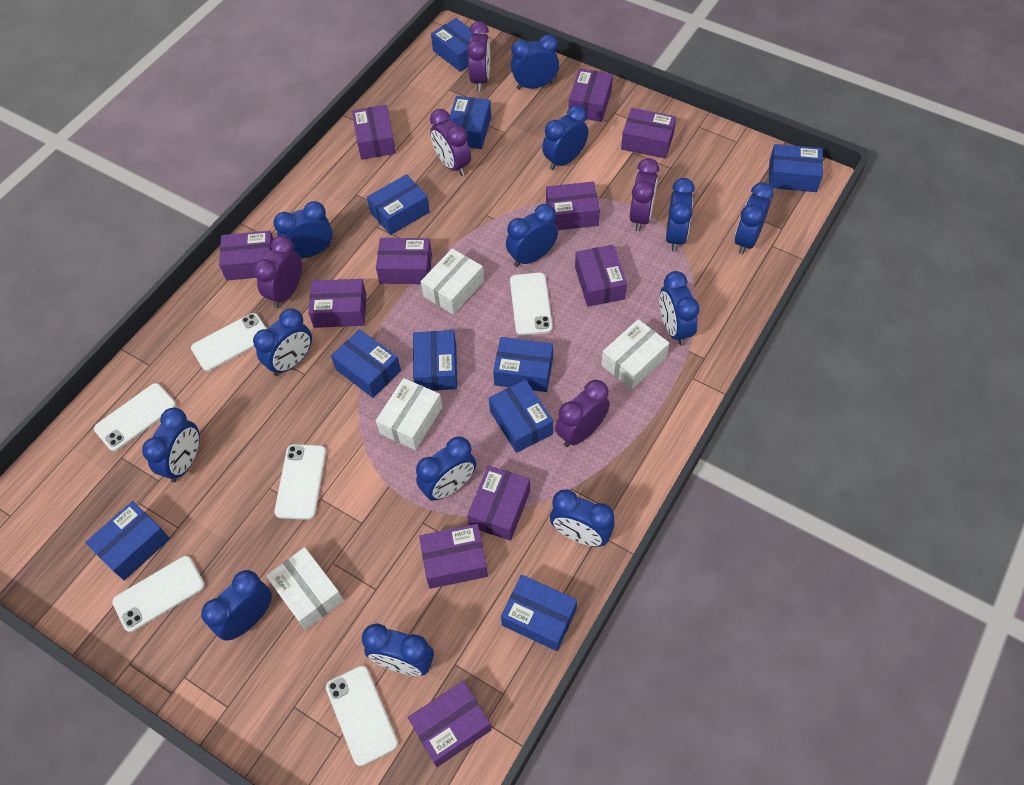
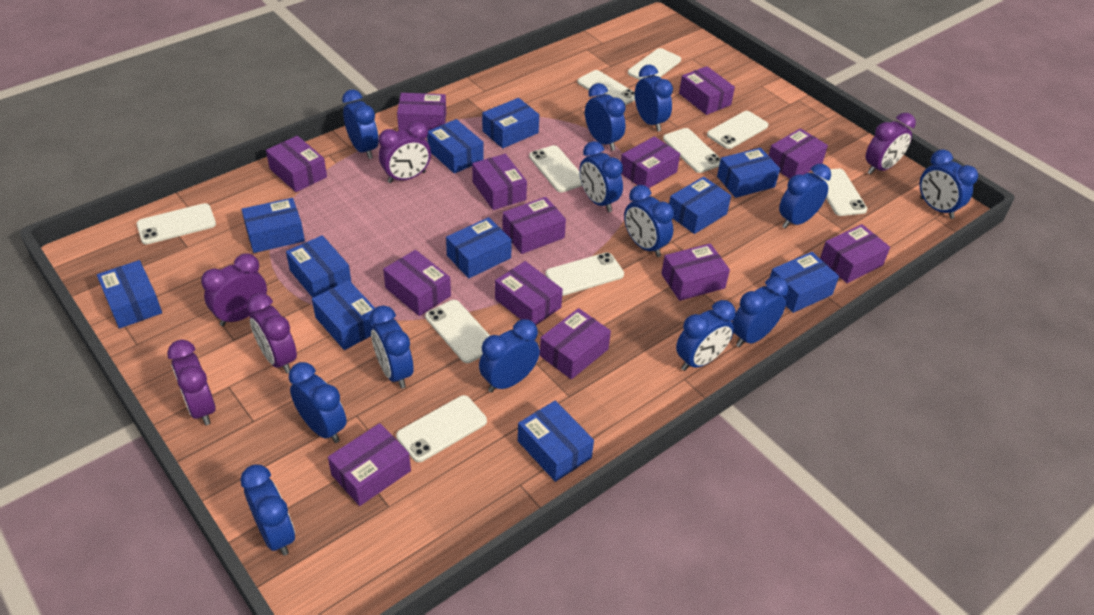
blue box: 10 -> 11
purple box: 11 -> 13
white box: 4 -> 0
white phone: 6 -> 10

